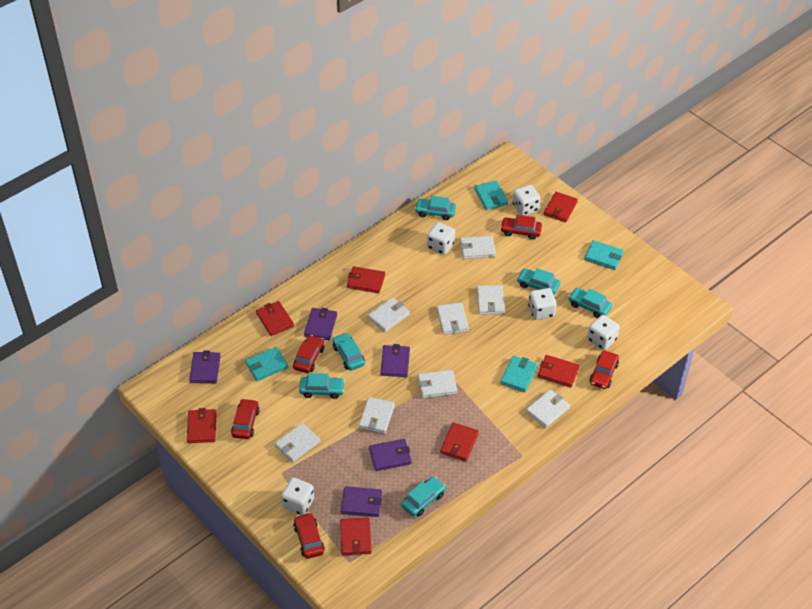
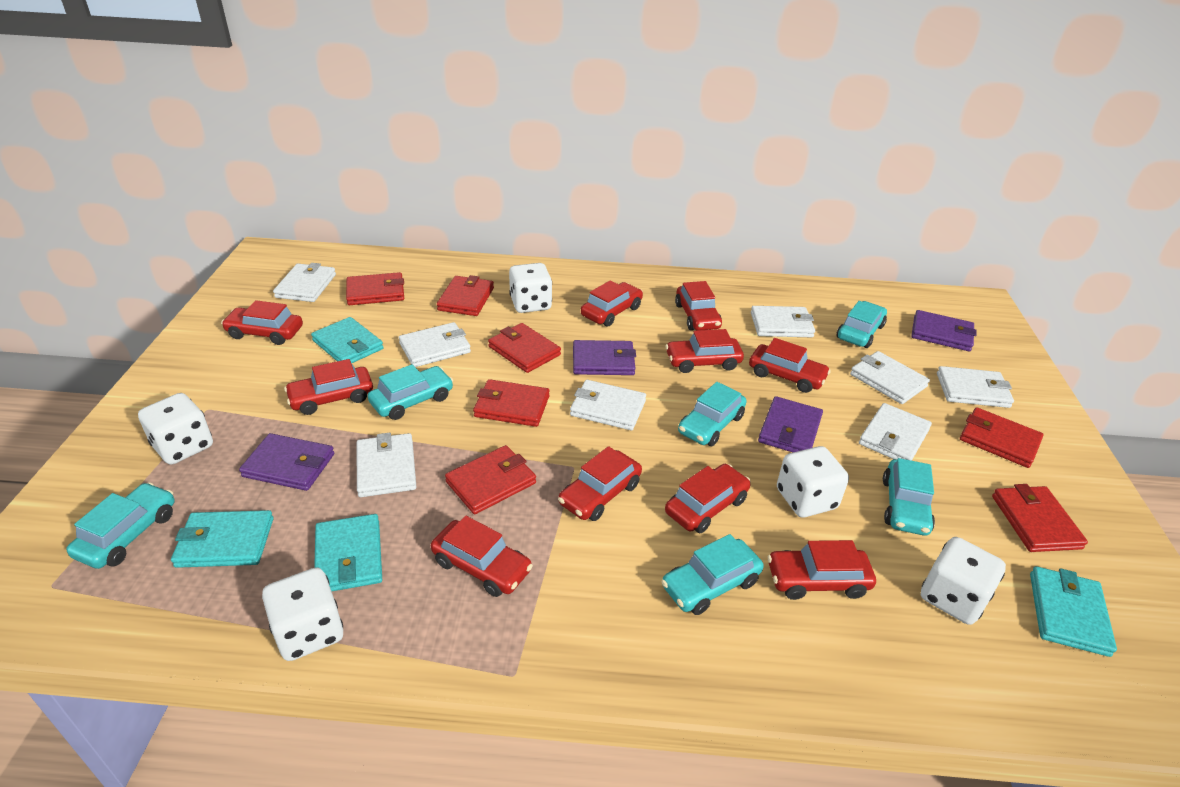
purple wallet: 5 -> 4
red car: 5 -> 10

